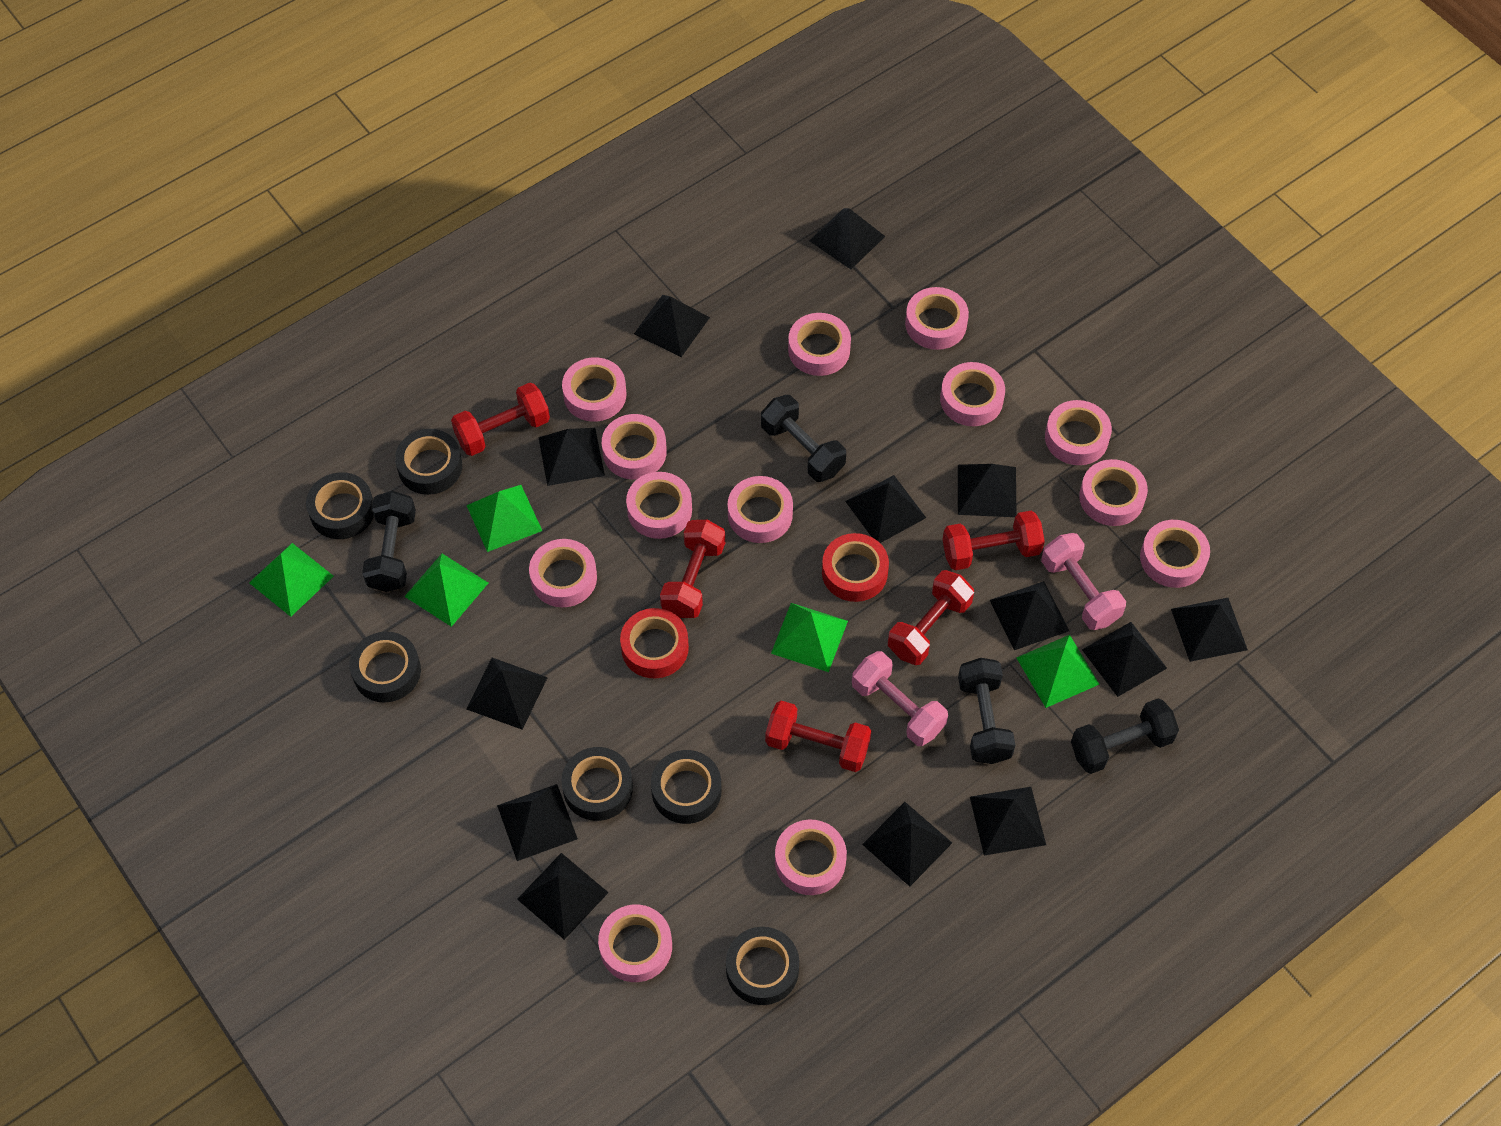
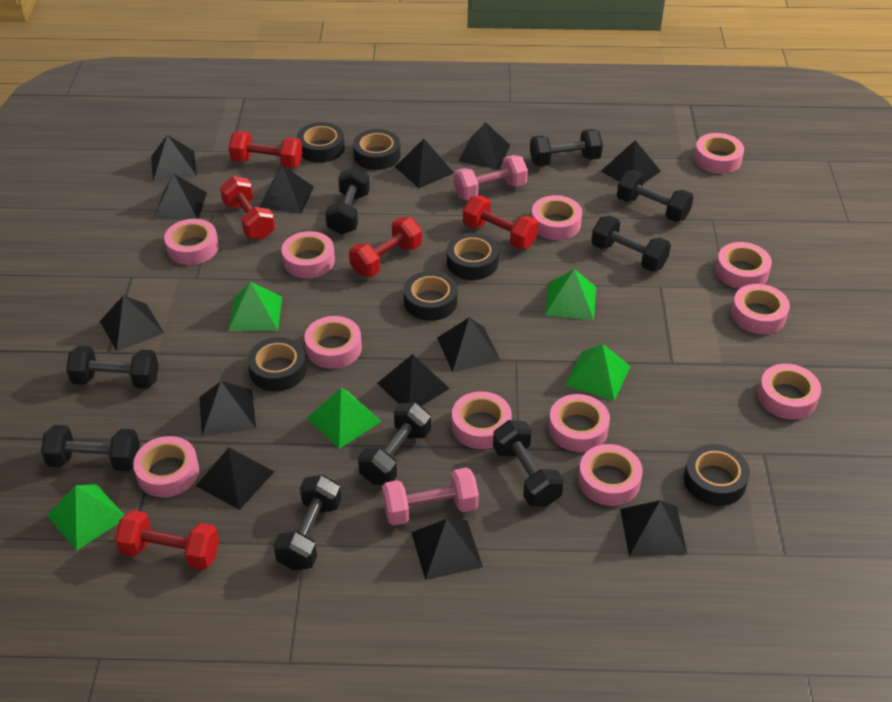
black dumbbell: 4 -> 9
pink tape: 13 -> 12
red tape: 2 -> 0

